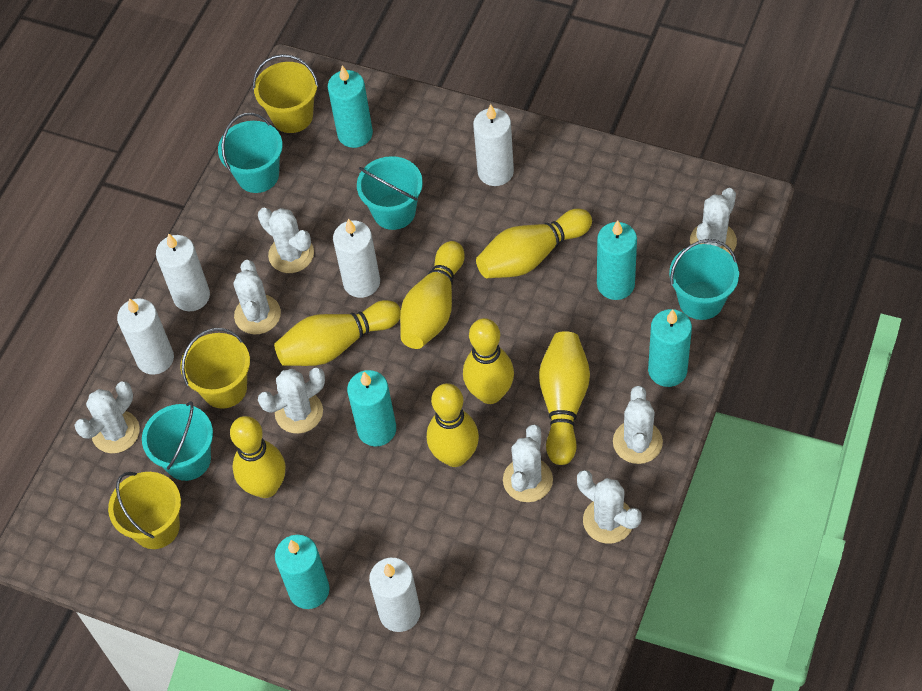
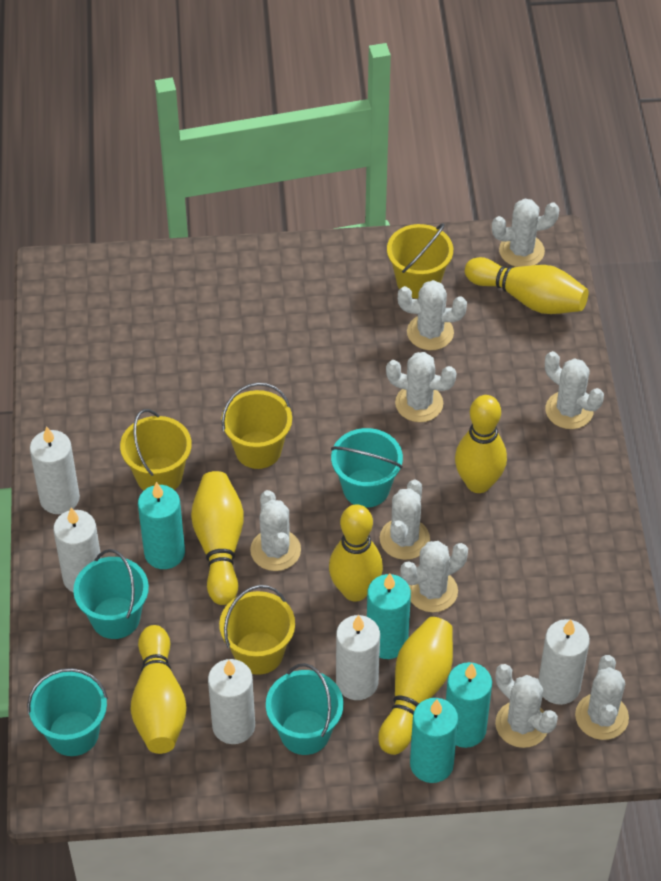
turquoise candle: 5 -> 4
white cactus: 8 -> 9
yellow bowling pin: 7 -> 6
yellow bucket: 3 -> 4

